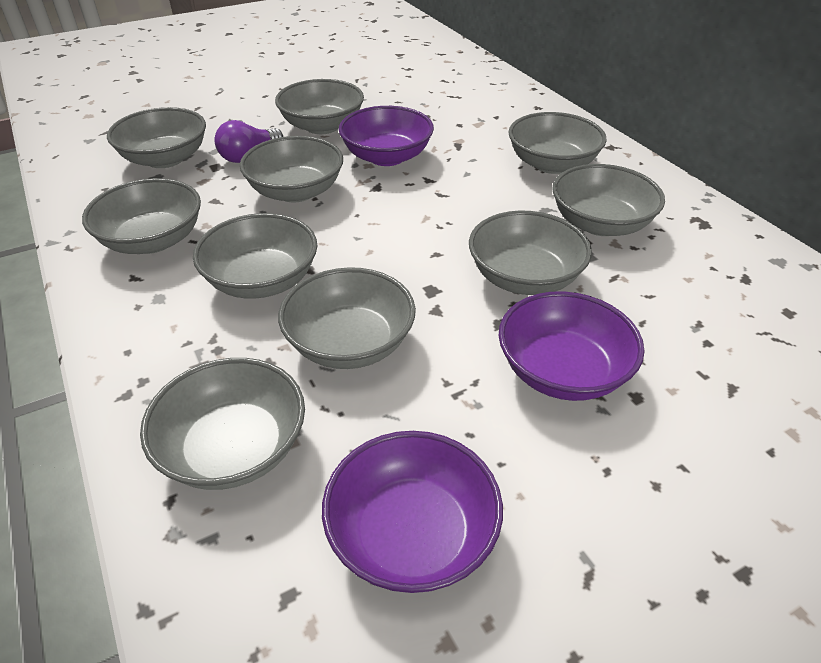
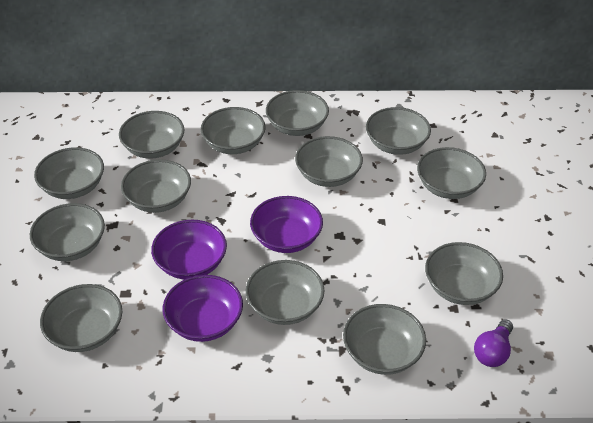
grey bowl: 10 -> 13

